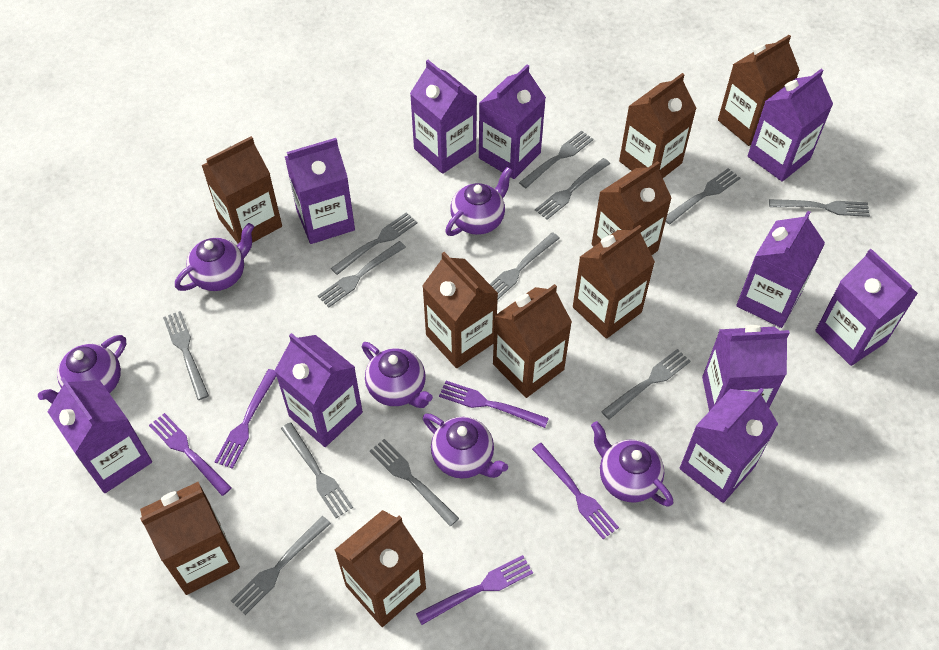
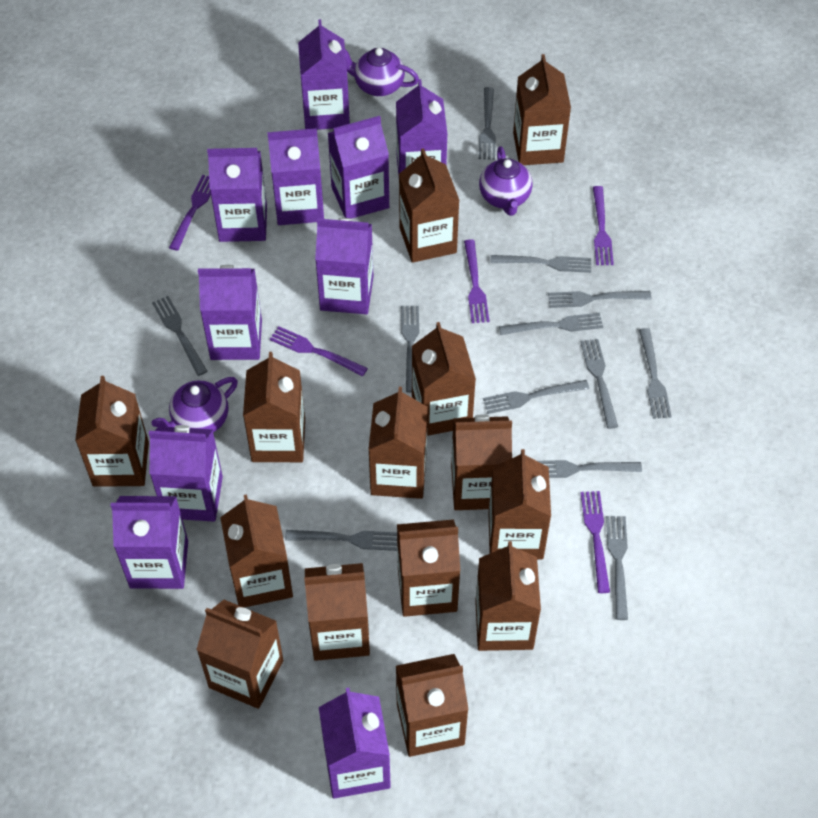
brown carton: 9 -> 14
purple teapot: 6 -> 3

